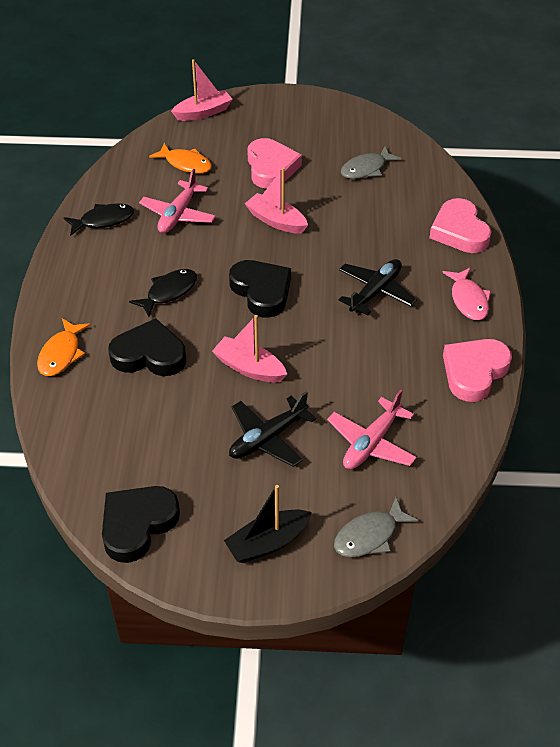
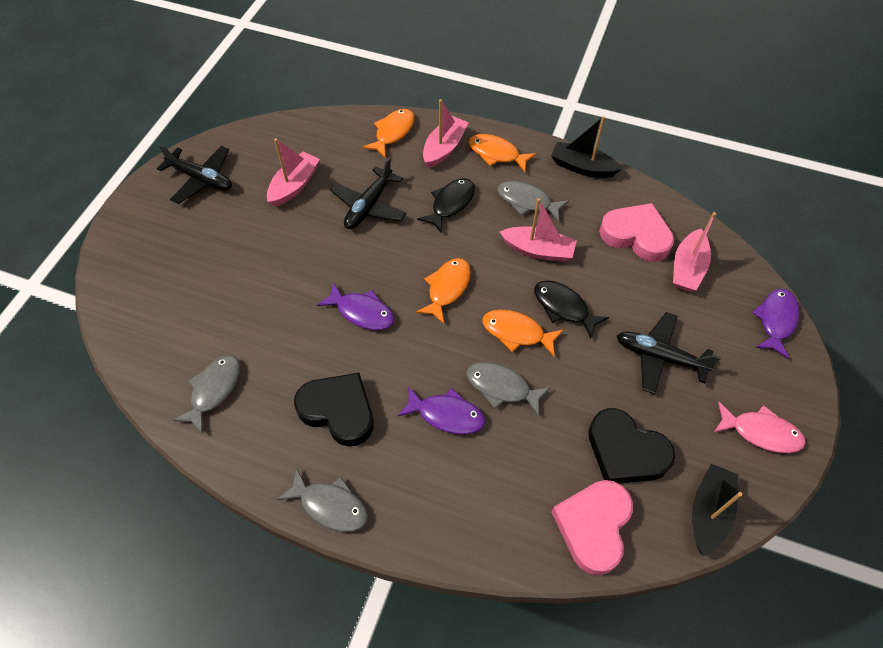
black boat: 1 -> 2
black heart: 3 -> 2
black plane: 2 -> 3
grey fish: 2 -> 4
orange fish: 2 -> 4
pink boat: 3 -> 4
pink heart: 3 -> 2
pink plane: 2 -> 0
purple fish: 0 -> 3

